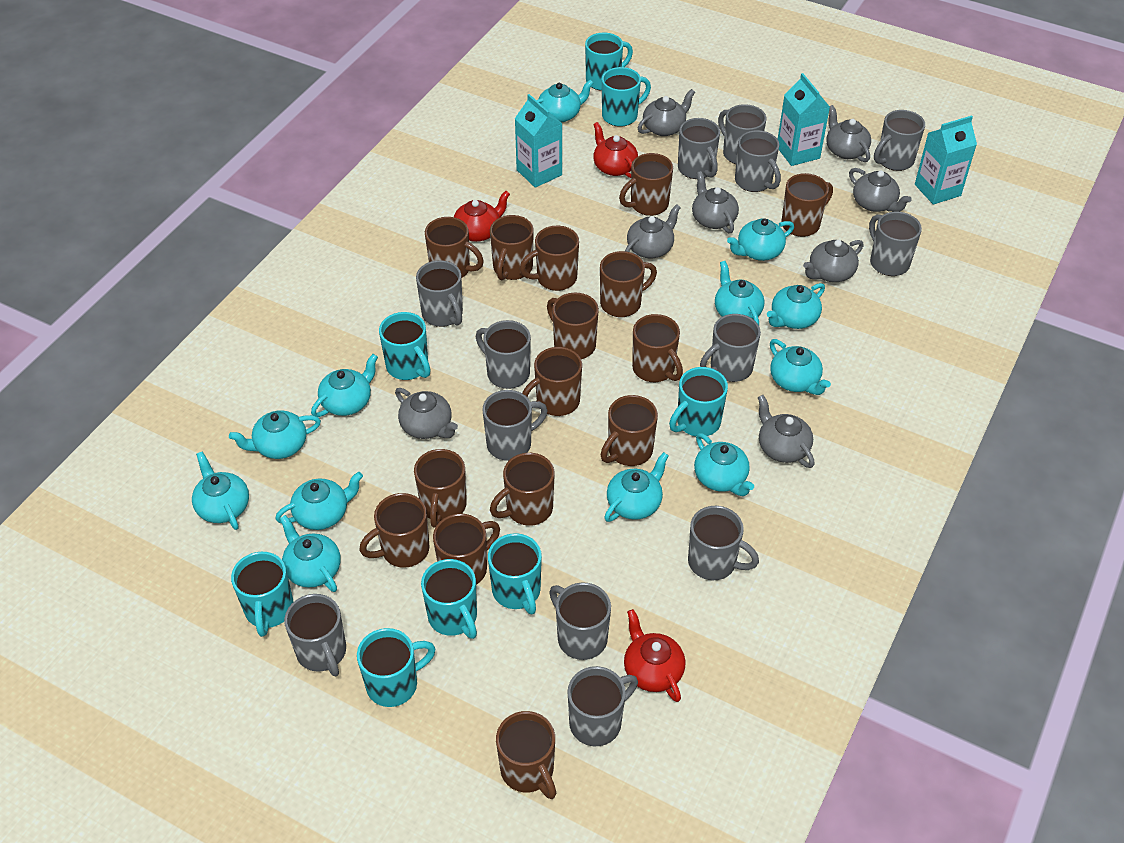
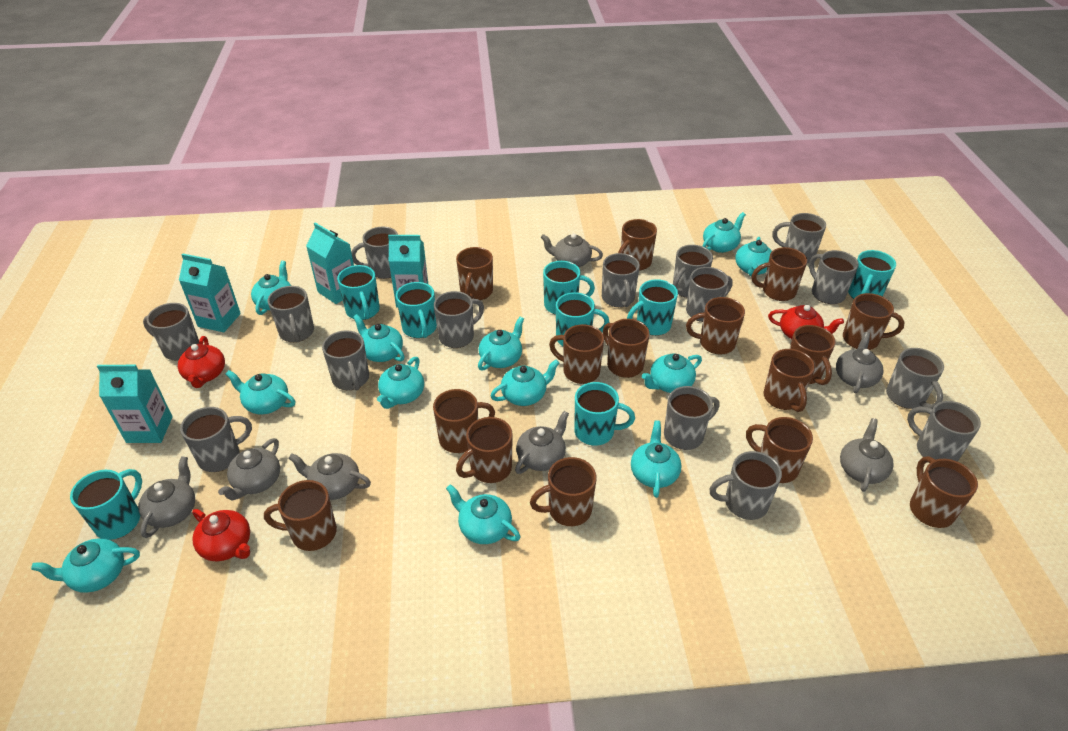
grey mug: 13 -> 15
grey teapot: 8 -> 7
turquoise carton: 3 -> 4

